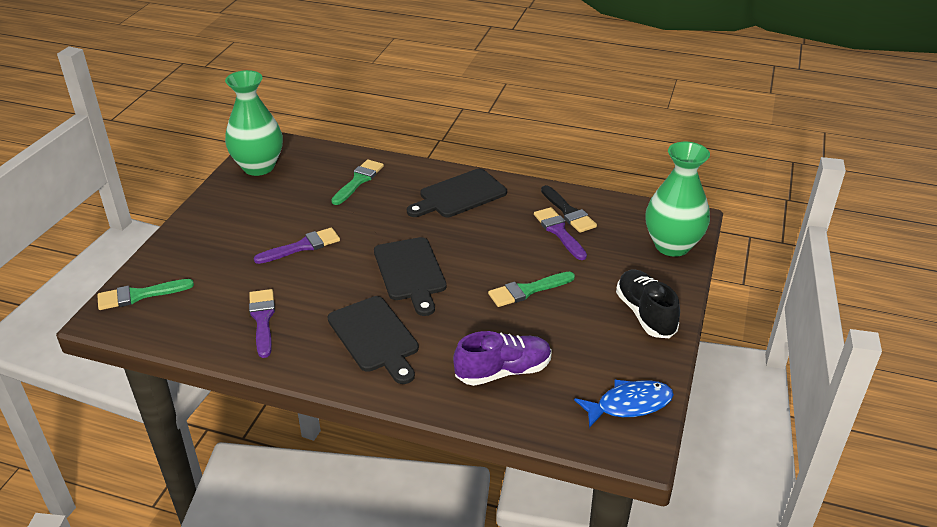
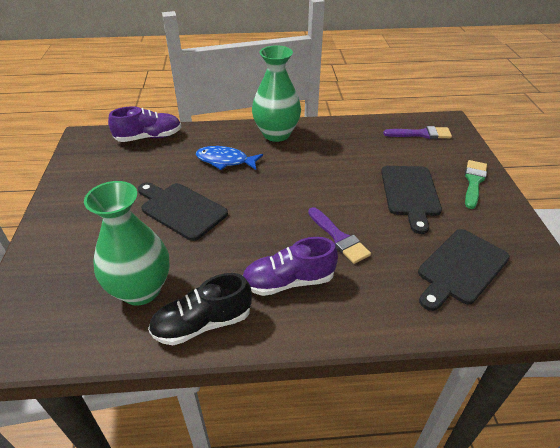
black brush: 1 -> 0
green brush: 3 -> 1
purple brush: 3 -> 2
purple shoe: 1 -> 2

